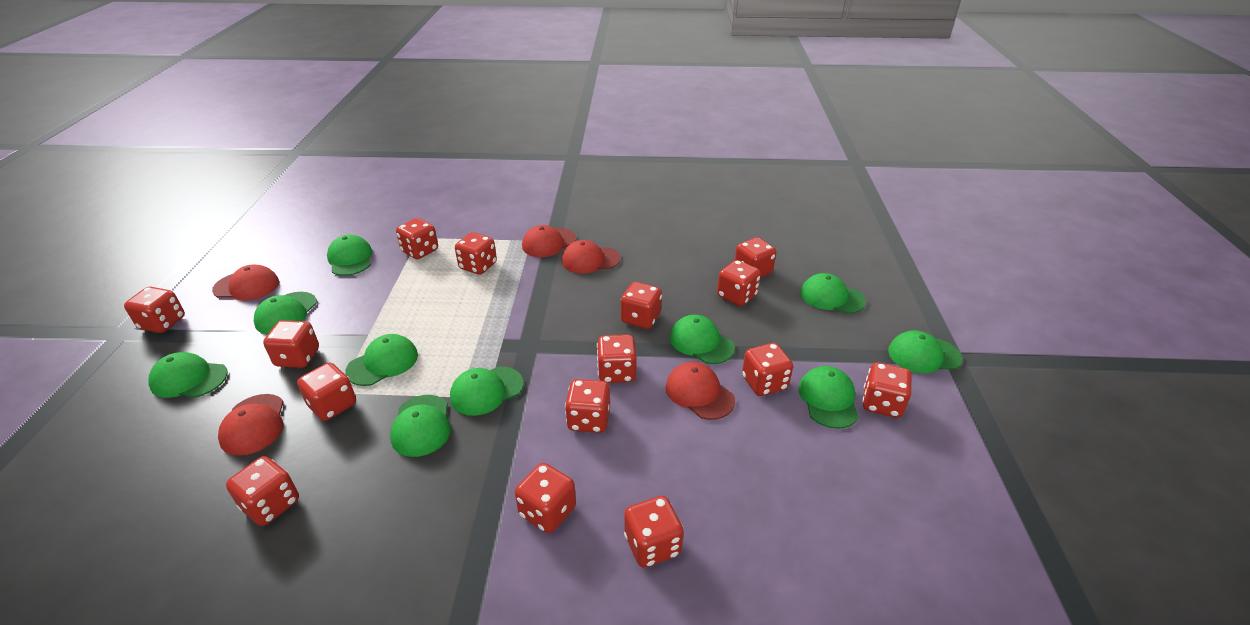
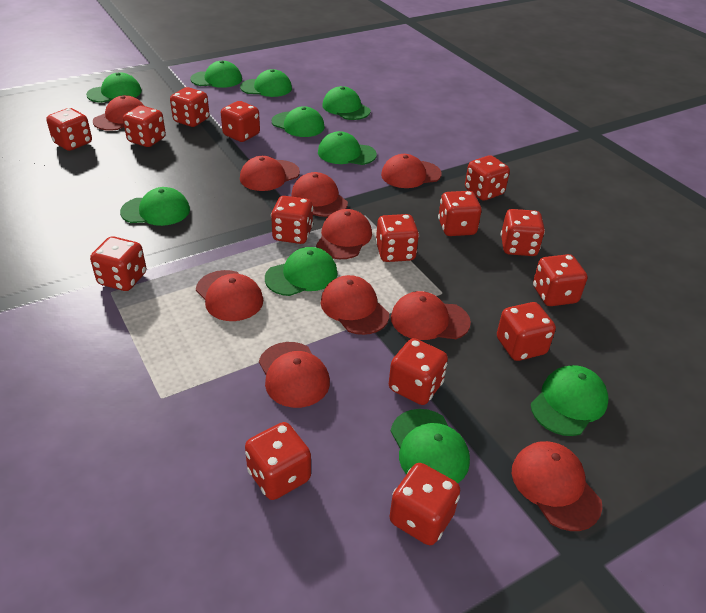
red cap: 5 -> 10

